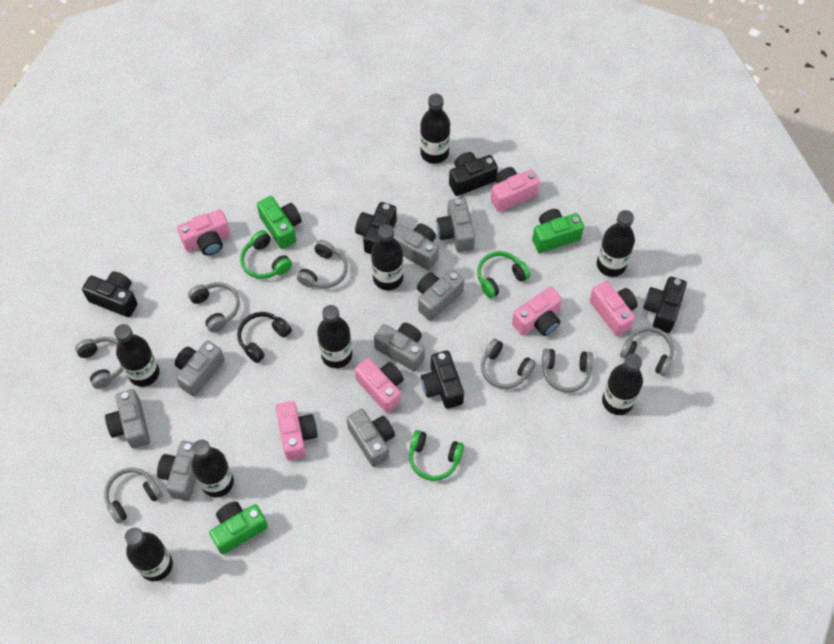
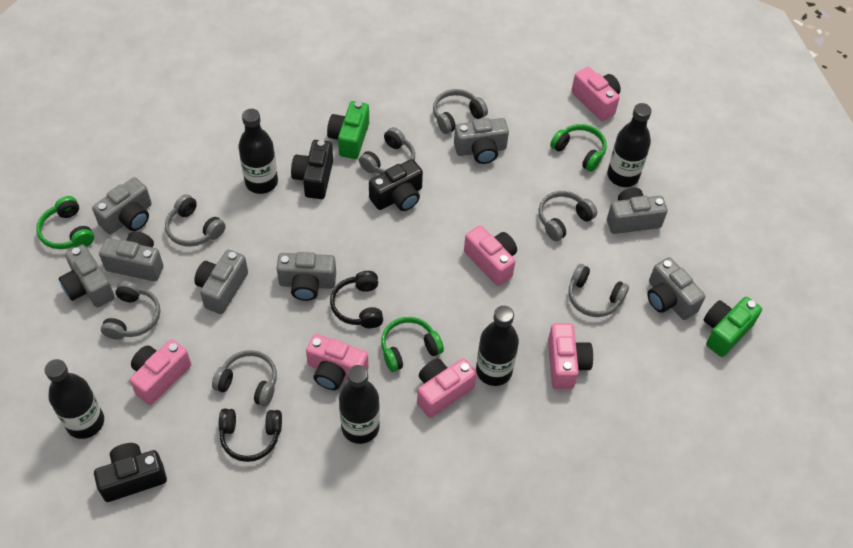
black bottle: 8 -> 5
black camera: 5 -> 3
black headphones: 1 -> 2
green camera: 3 -> 2

